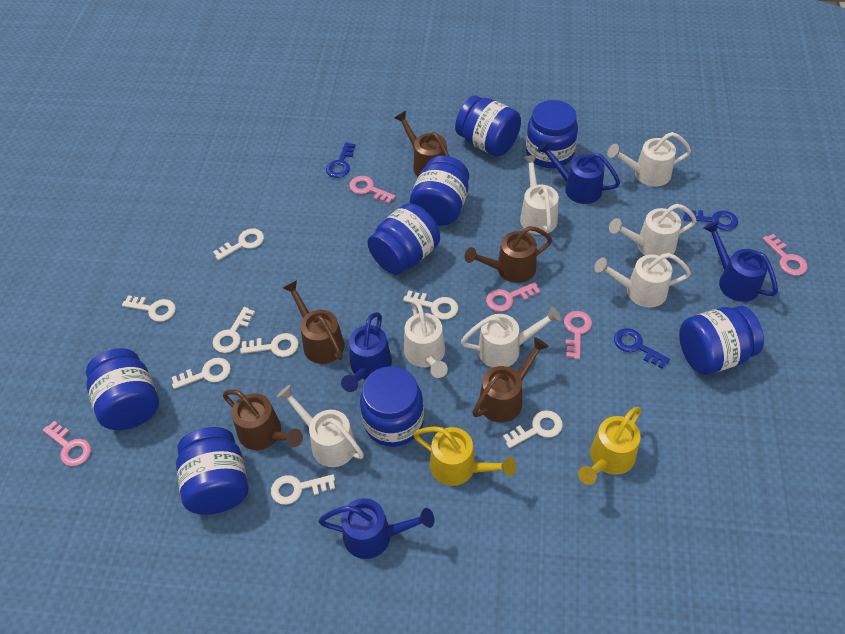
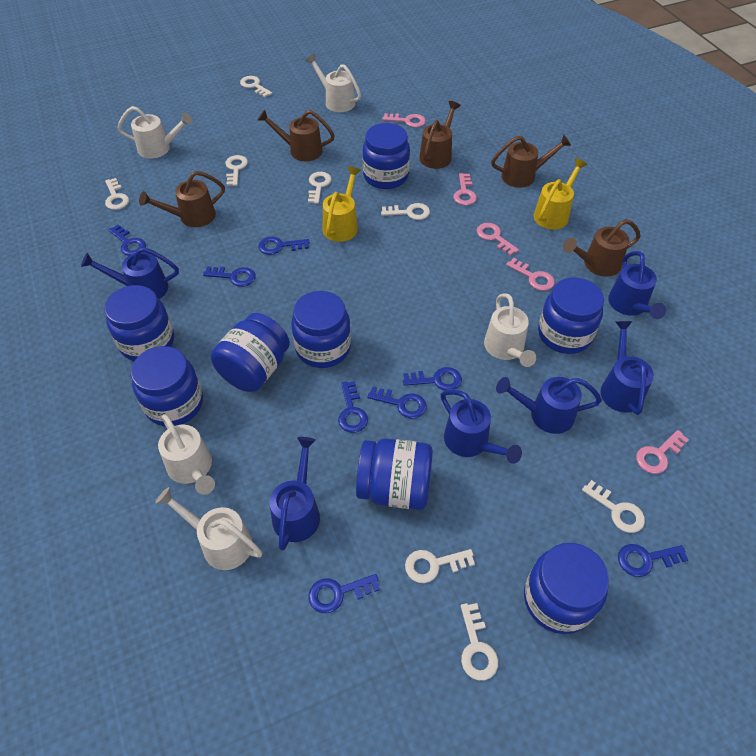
blue key: 3 -> 8
blue watering can: 4 -> 6
white watering can: 7 -> 5

